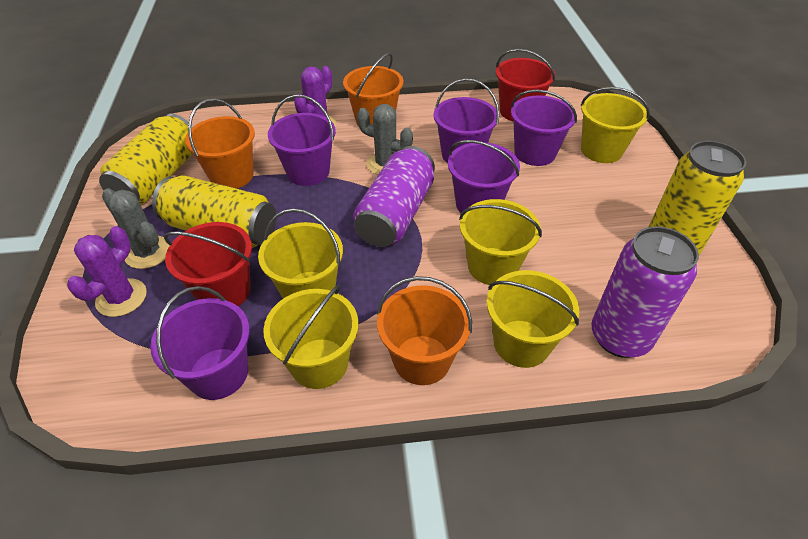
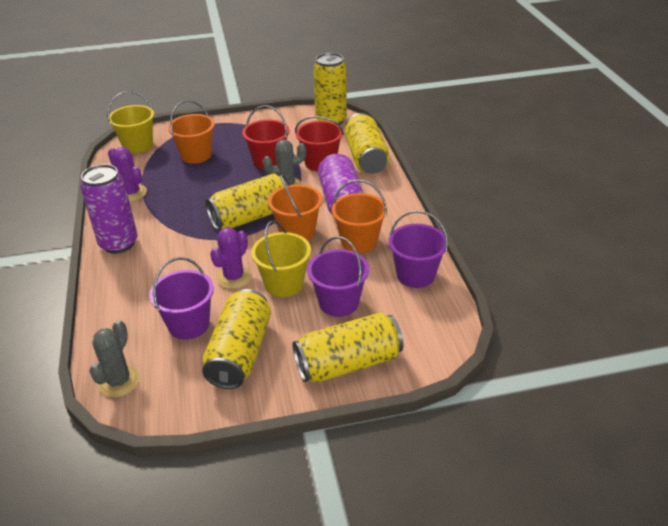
purple bucket: 5 -> 3
yellow bucket: 5 -> 2
yellow can: 3 -> 5

